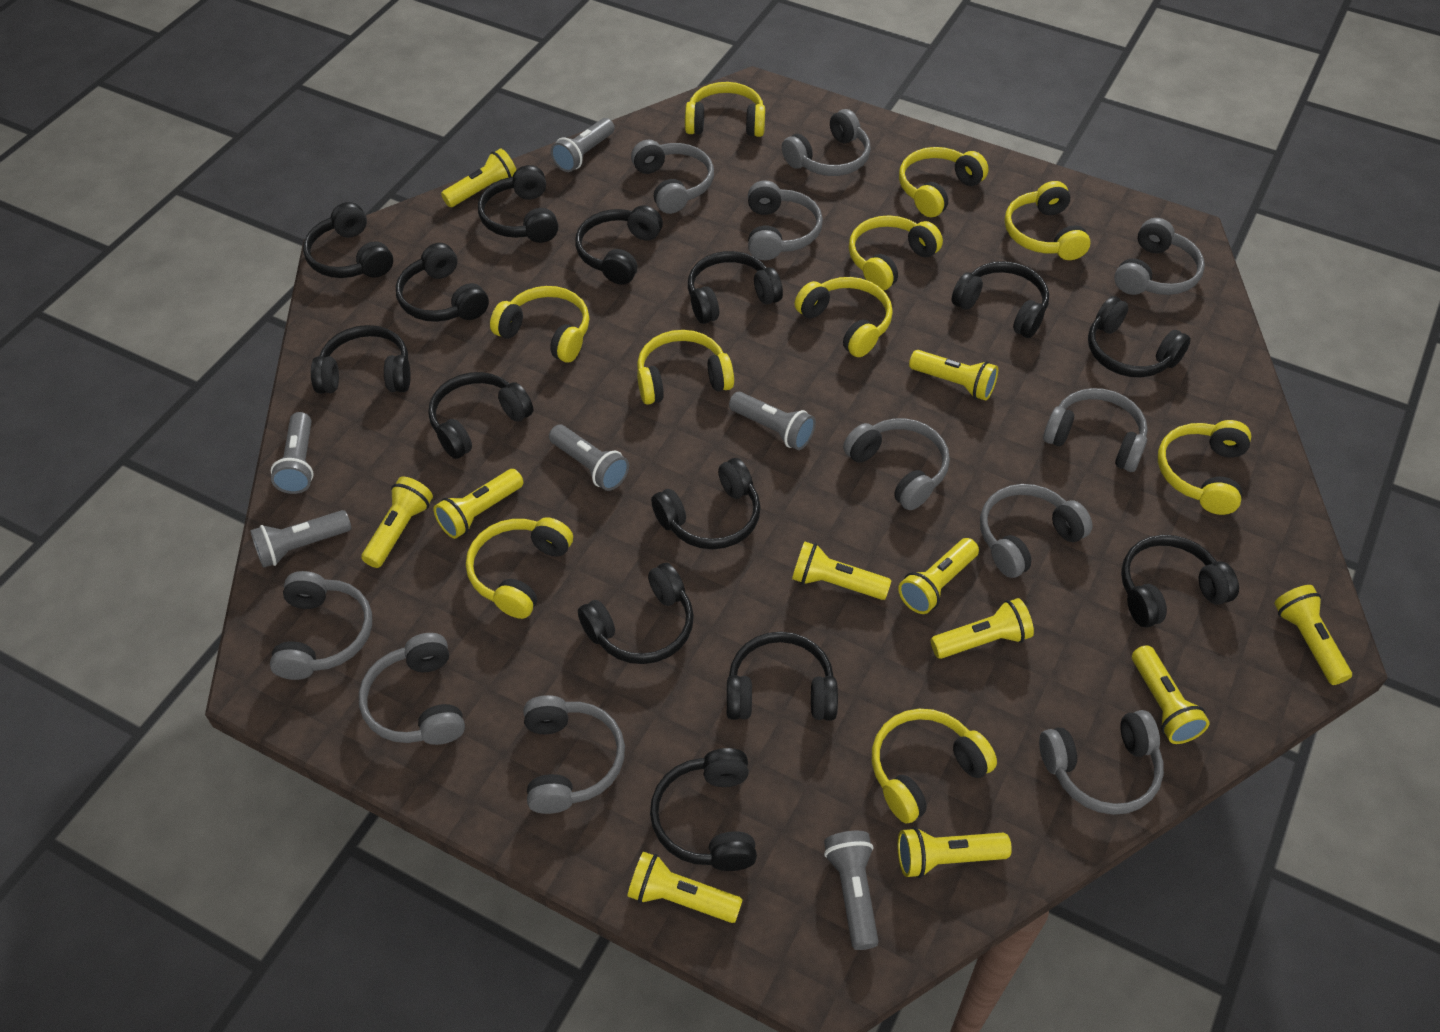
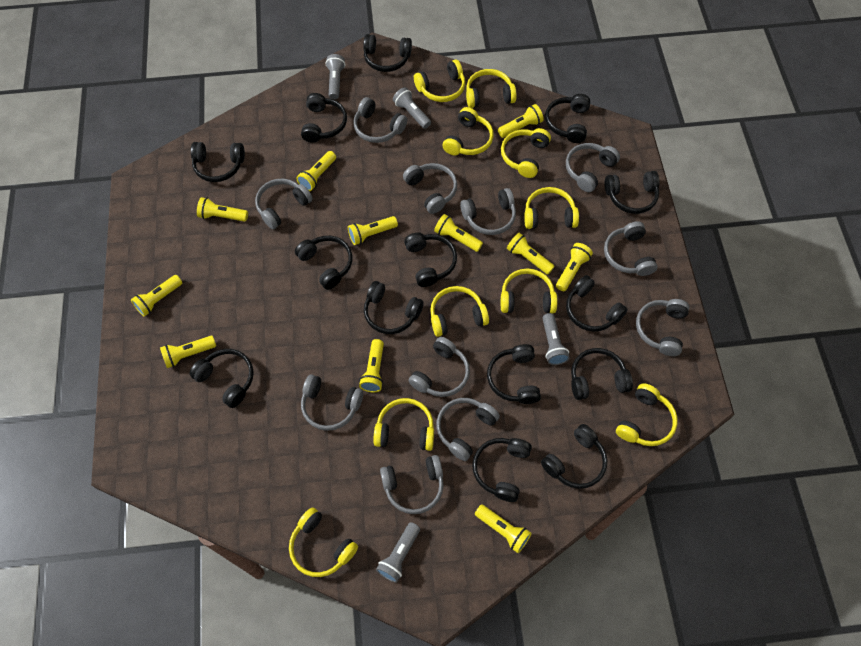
grey flashlight: 6 -> 4

